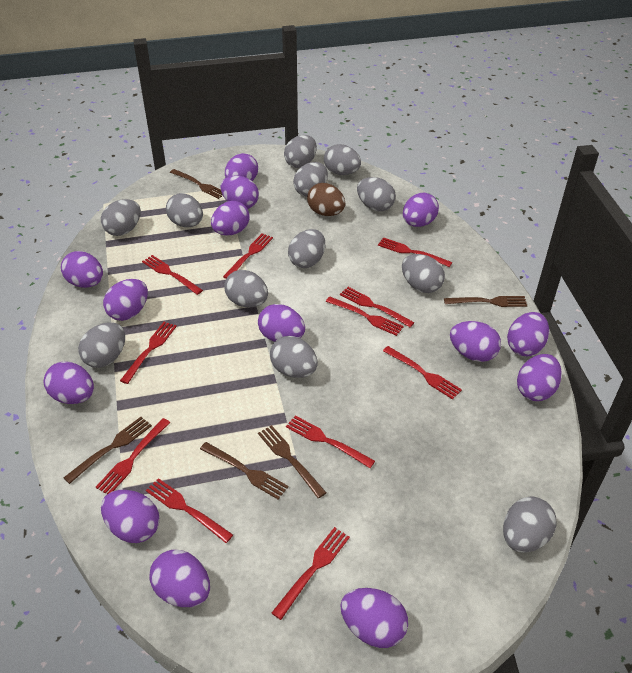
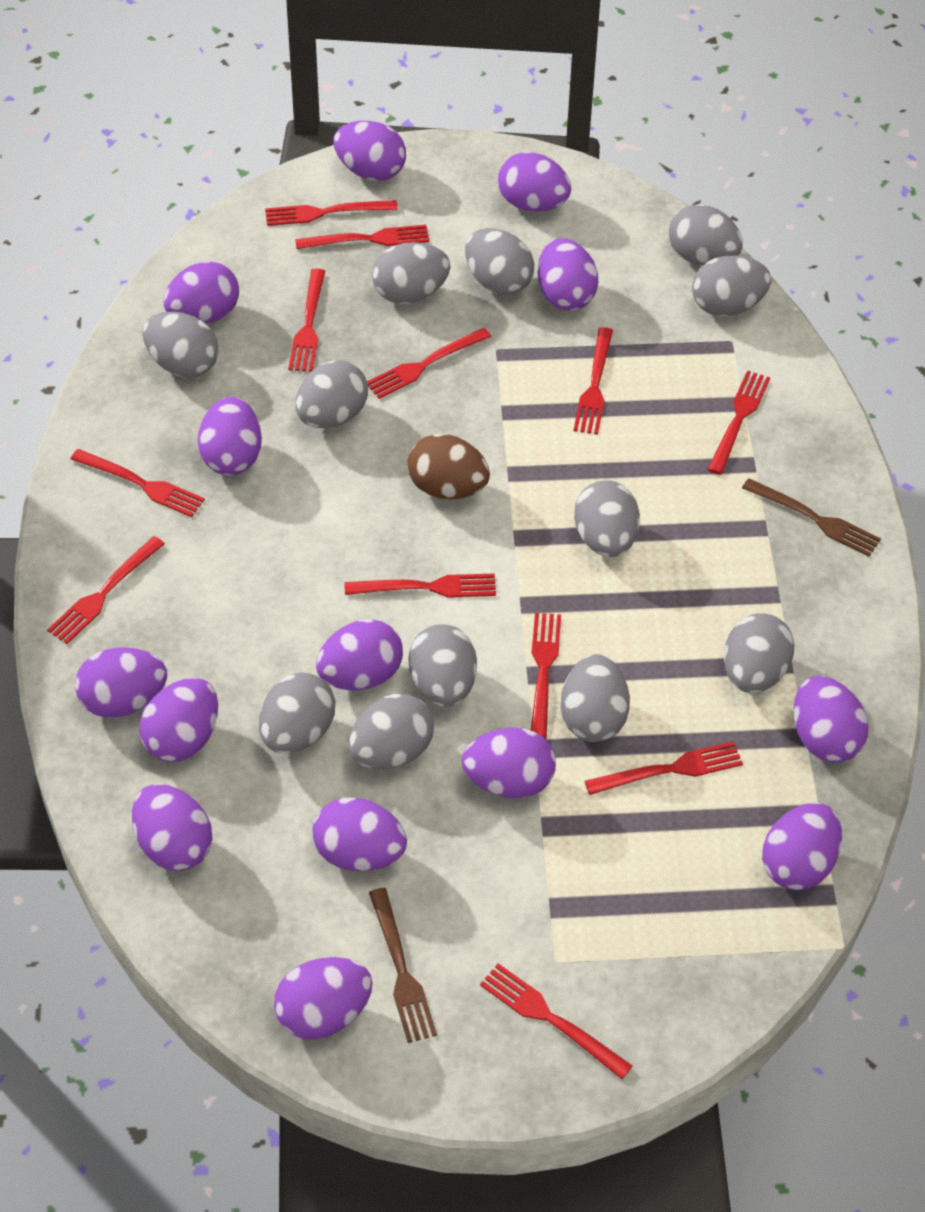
brown fork: 5 -> 2
red fork: 11 -> 12

